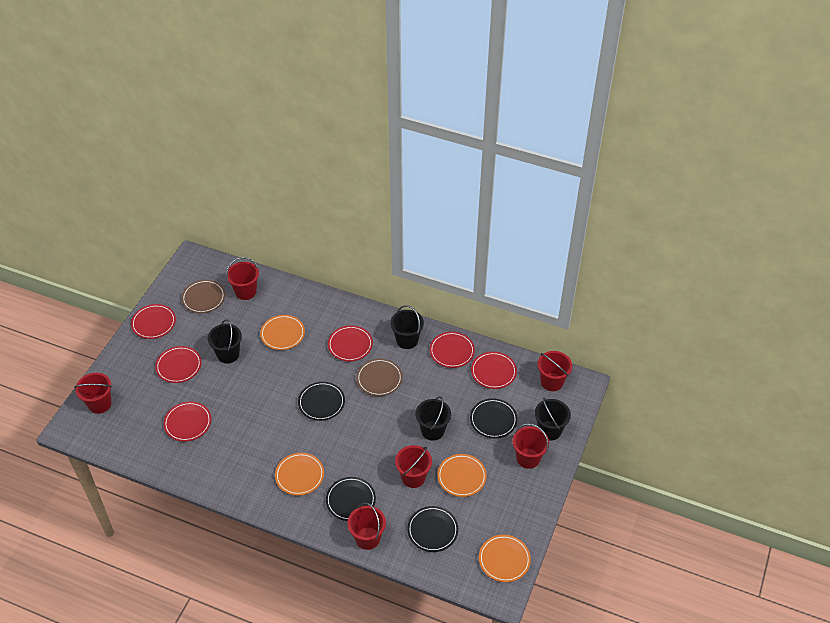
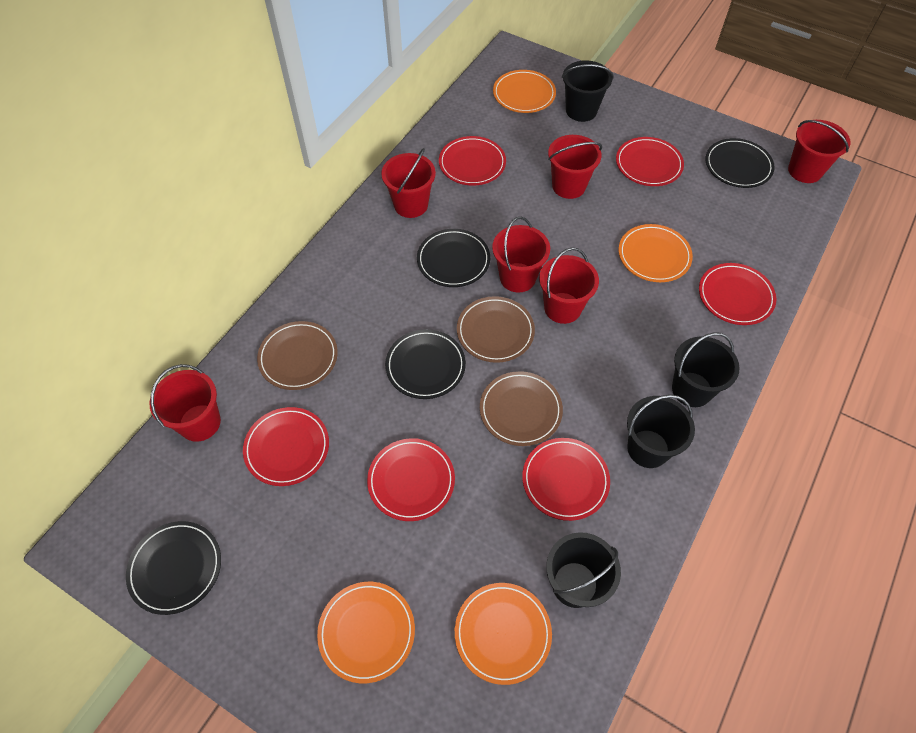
brown plate: 2 -> 3

